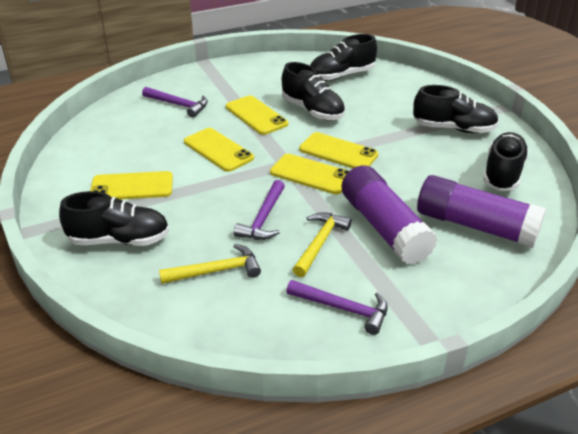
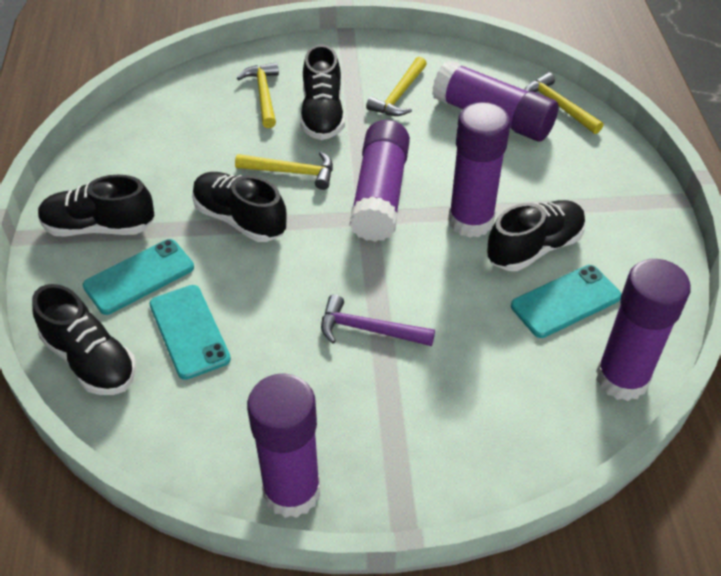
purple glue stick: 2 -> 5
purple hammer: 3 -> 1
turquoise phone: 0 -> 3
yellow hammer: 2 -> 4
yellow phone: 5 -> 0

